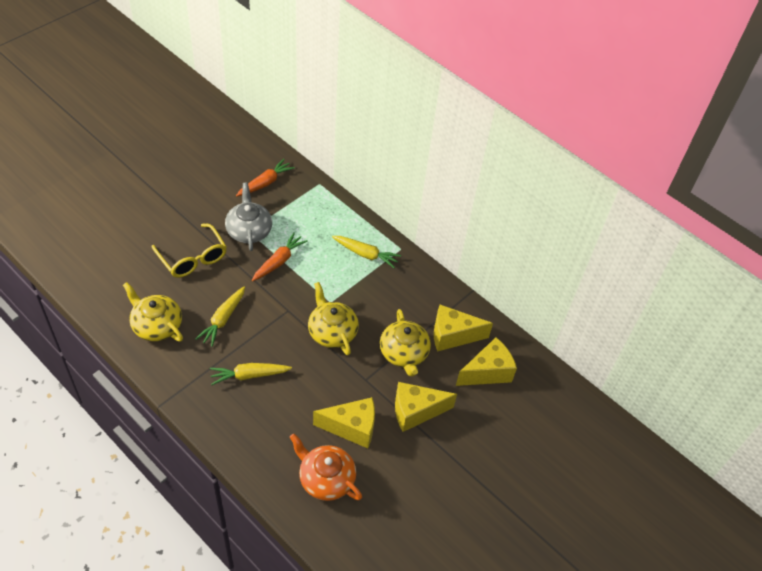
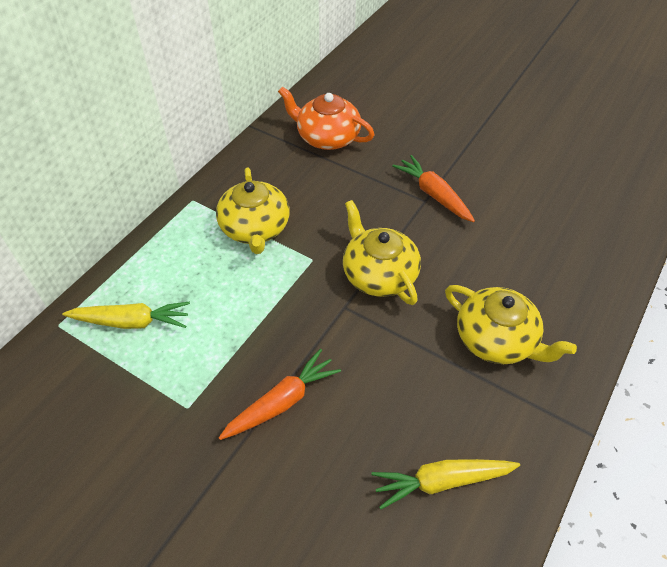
grey teapot: 1 -> 0
yellow carrot: 3 -> 2
yellow cheese: 4 -> 0
yellow glasses: 1 -> 0

